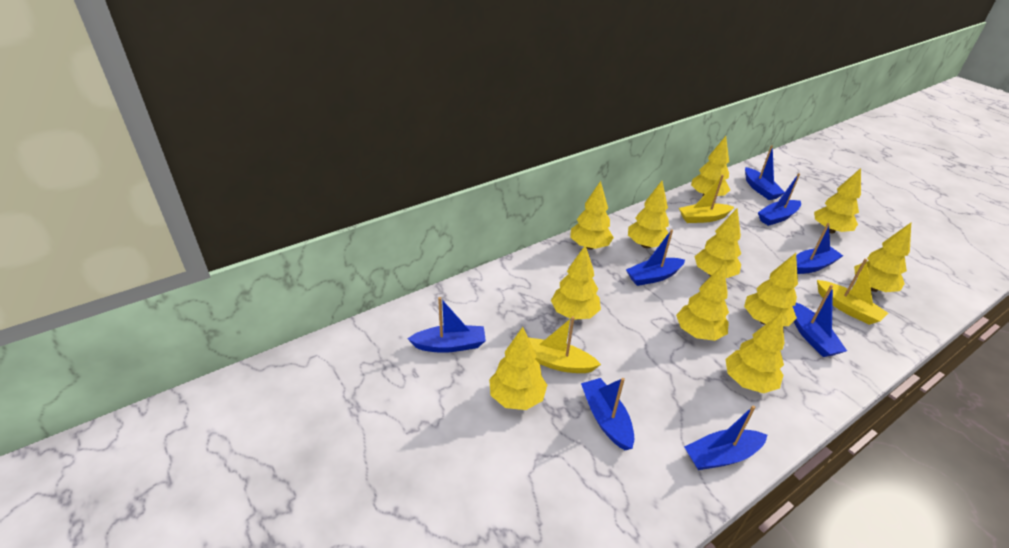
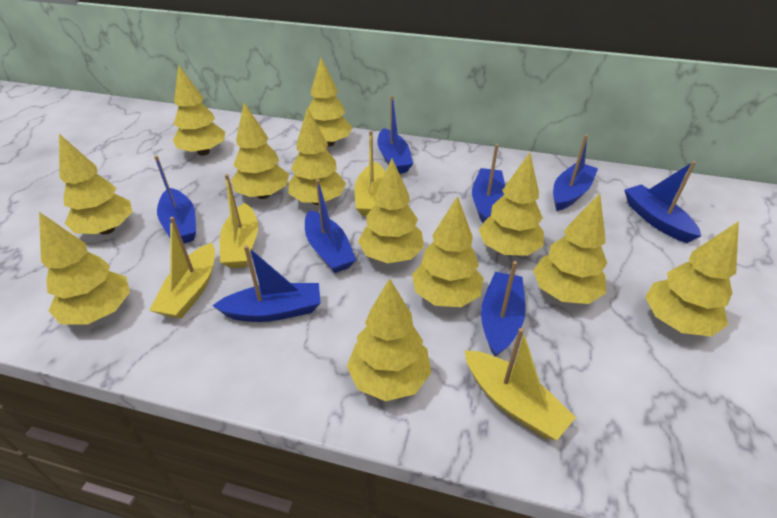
yellow boat: 3 -> 4
yellow tree: 11 -> 12

